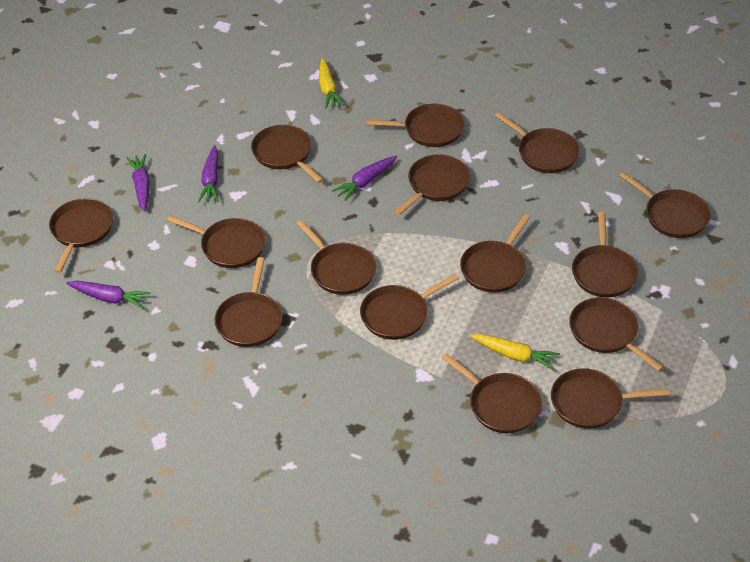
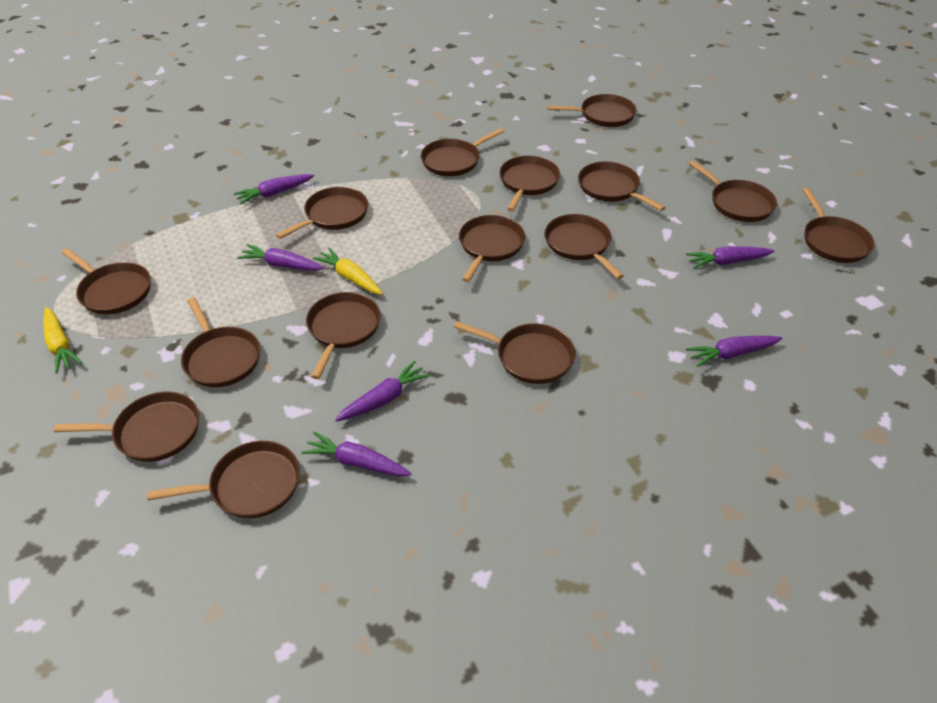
purple carrot: 4 -> 6

